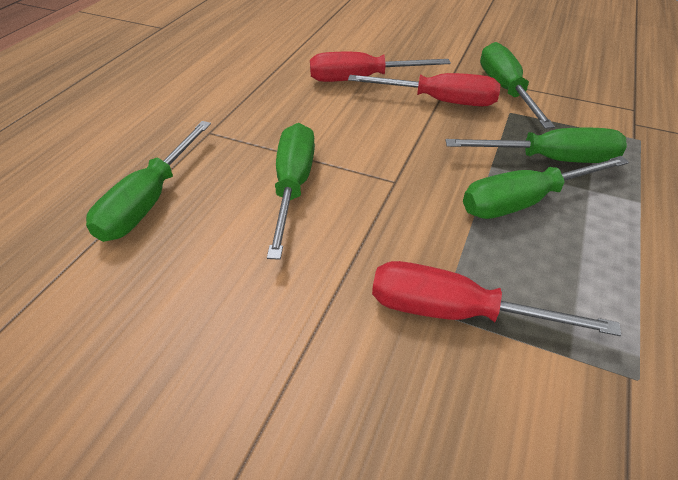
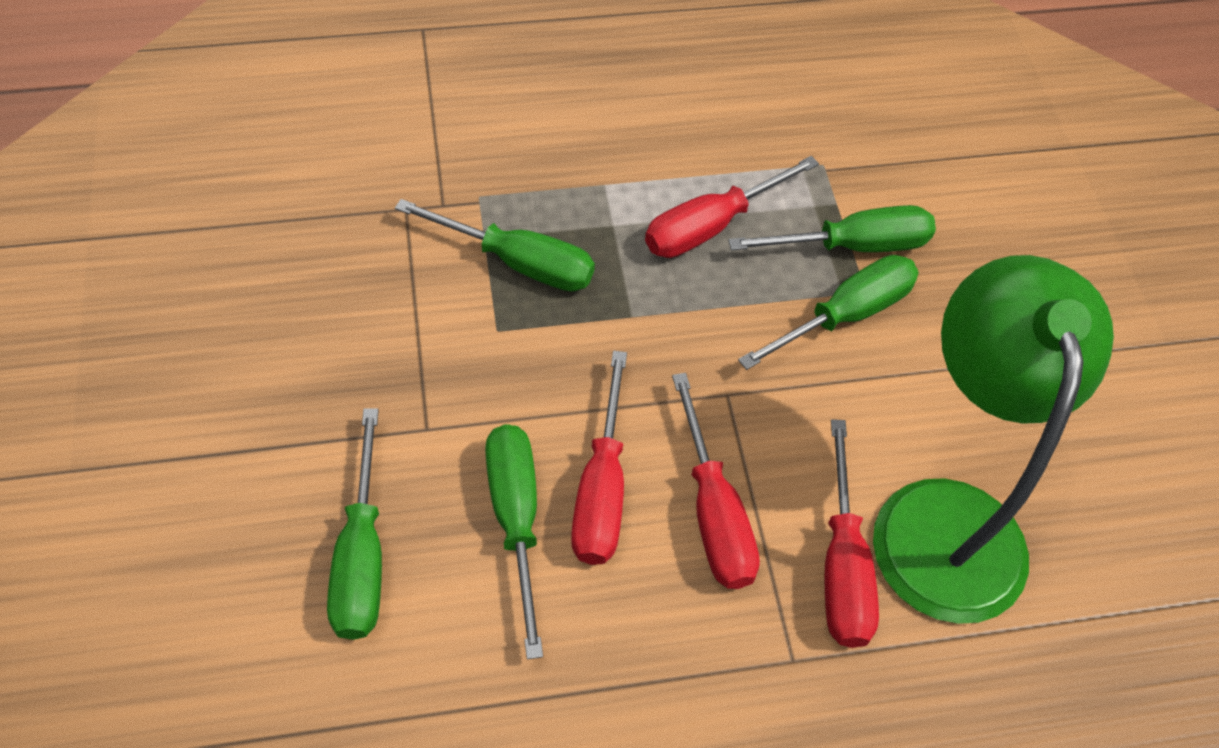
green lamp: 0 -> 1
red screwdriver: 3 -> 4

